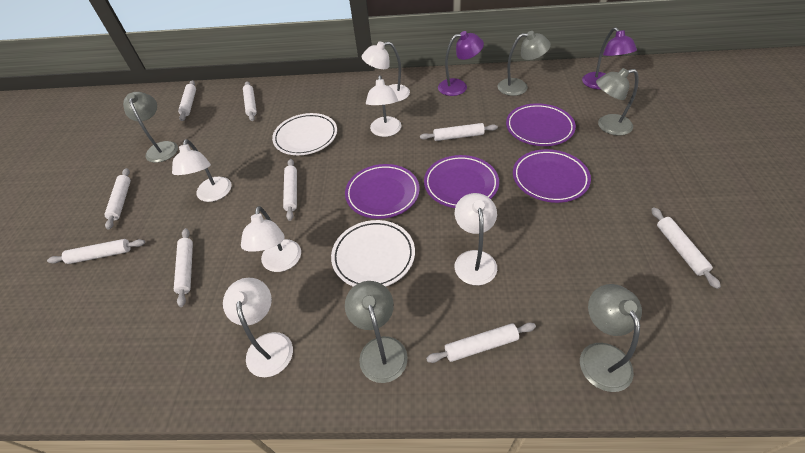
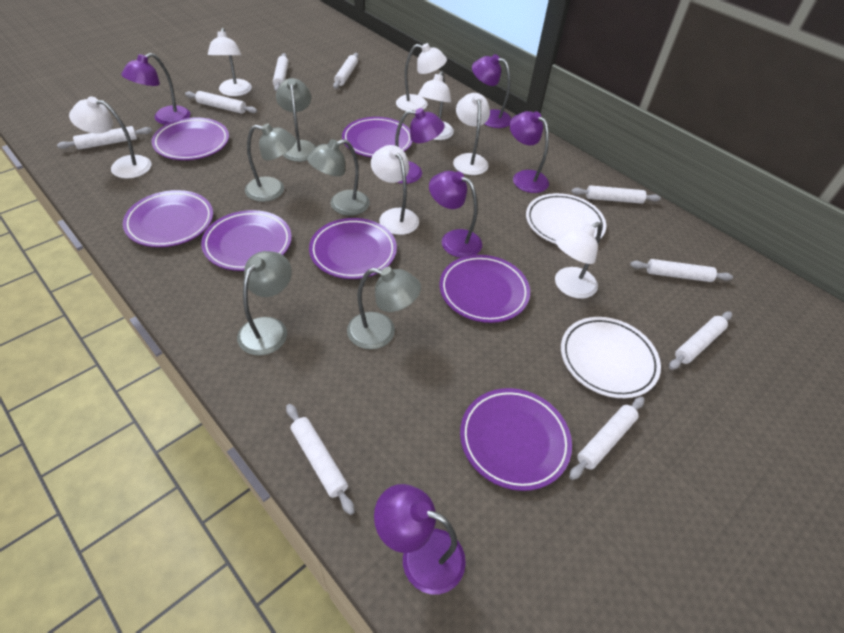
purple lamp: 2 -> 6
purple plate: 4 -> 7
white lamp: 6 -> 7

